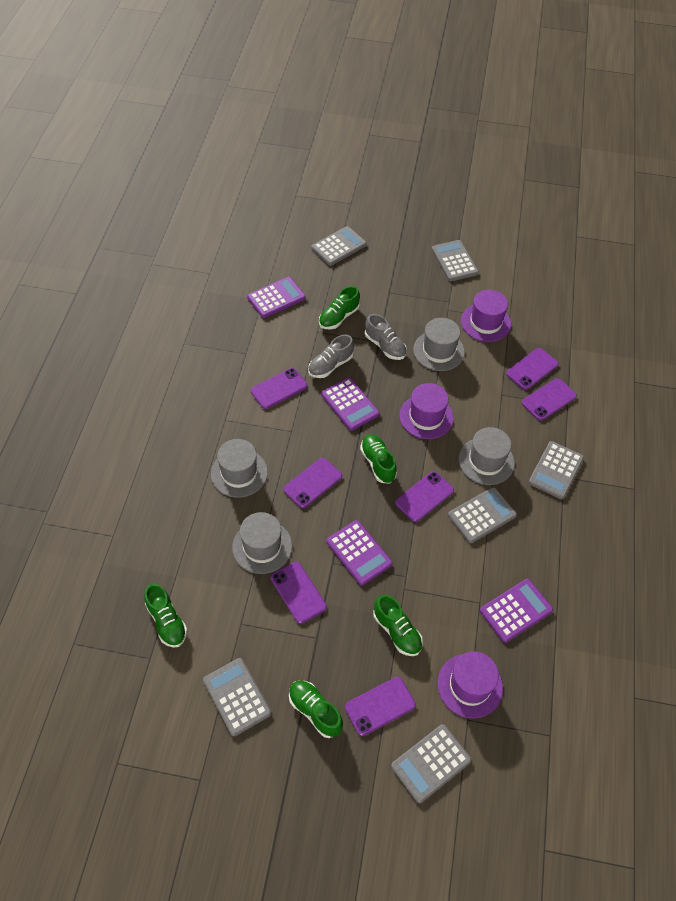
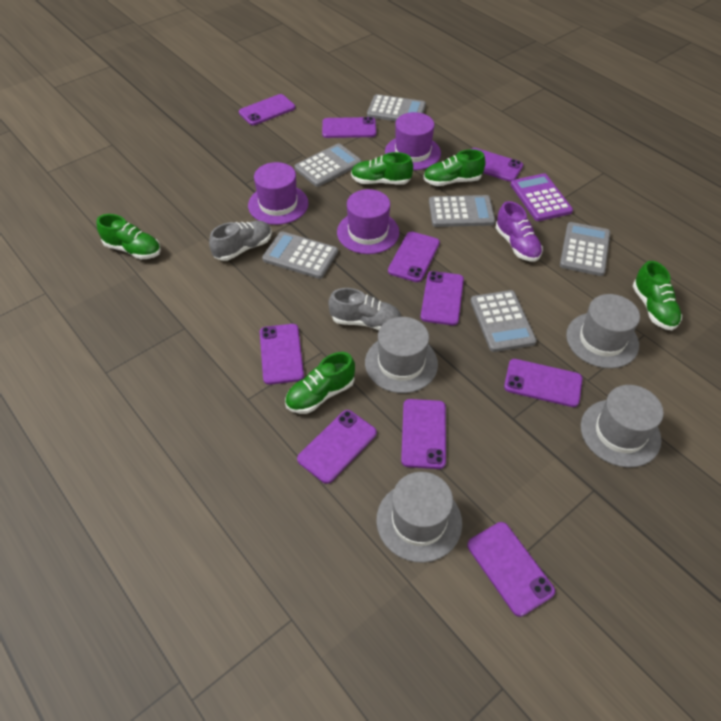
purple calculator: 4 -> 1
purple phone: 7 -> 10
purple shoe: 0 -> 1

